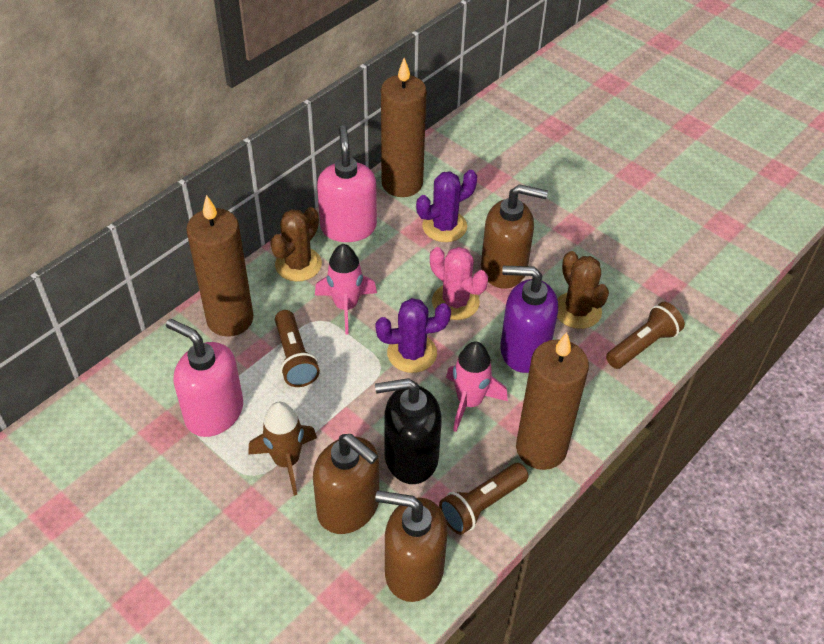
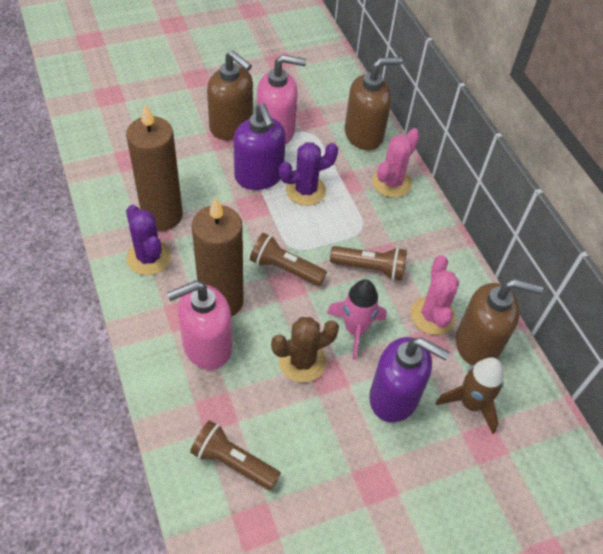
black soap dispenser: 1 -> 0
brown cactus: 2 -> 1
brown candle: 3 -> 2
pink cactus: 1 -> 2
pink rocket: 2 -> 1
purple soap dispenser: 1 -> 2

